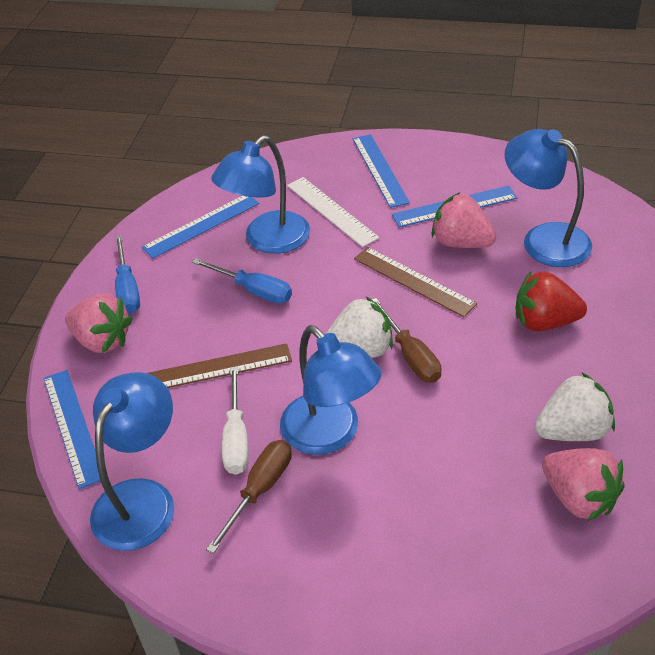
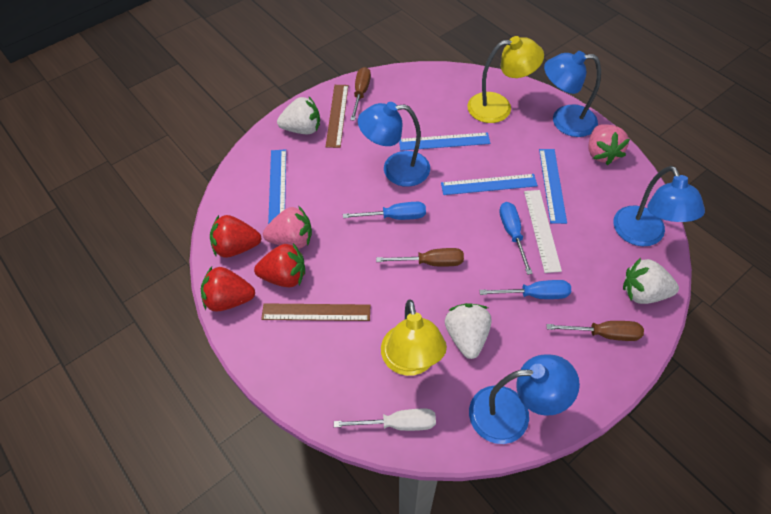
blue screwdriver: 2 -> 3
brown screwdriver: 2 -> 3
pink strawberry: 3 -> 2
red strawberry: 1 -> 3
white strawberry: 2 -> 3
yellow lamp: 0 -> 2

